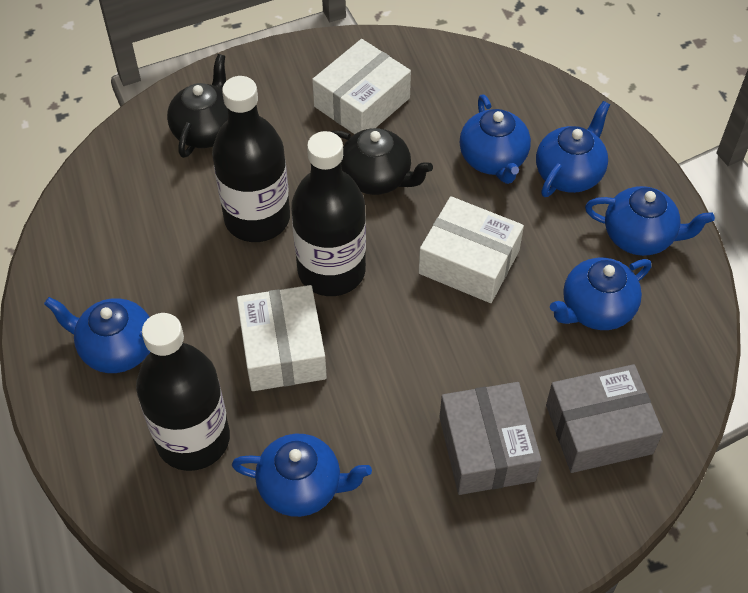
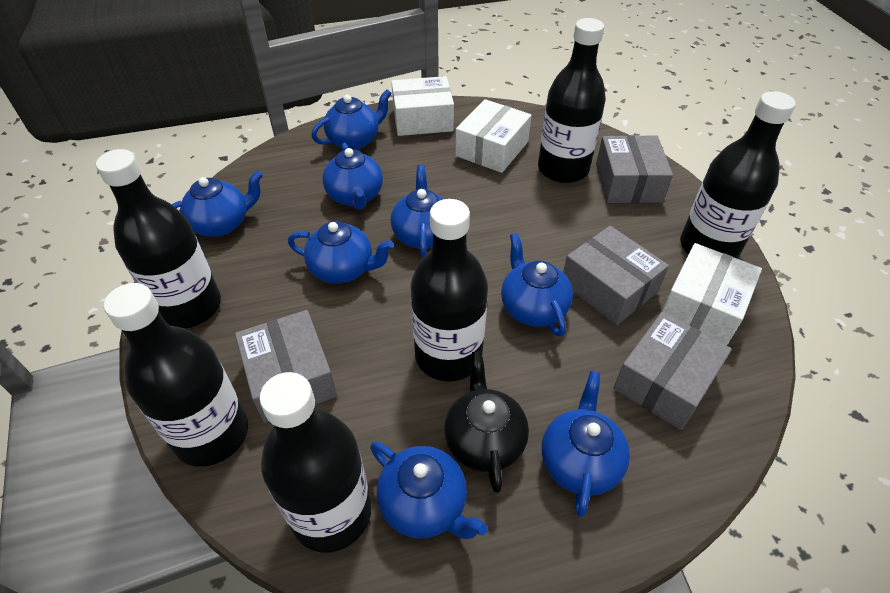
black bottle: 3 -> 6
black teapot: 2 -> 1
blue teapot: 6 -> 8
grey box: 2 -> 4

